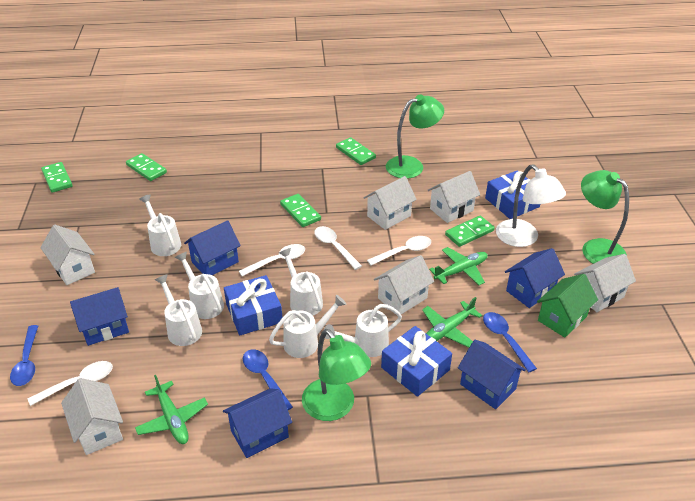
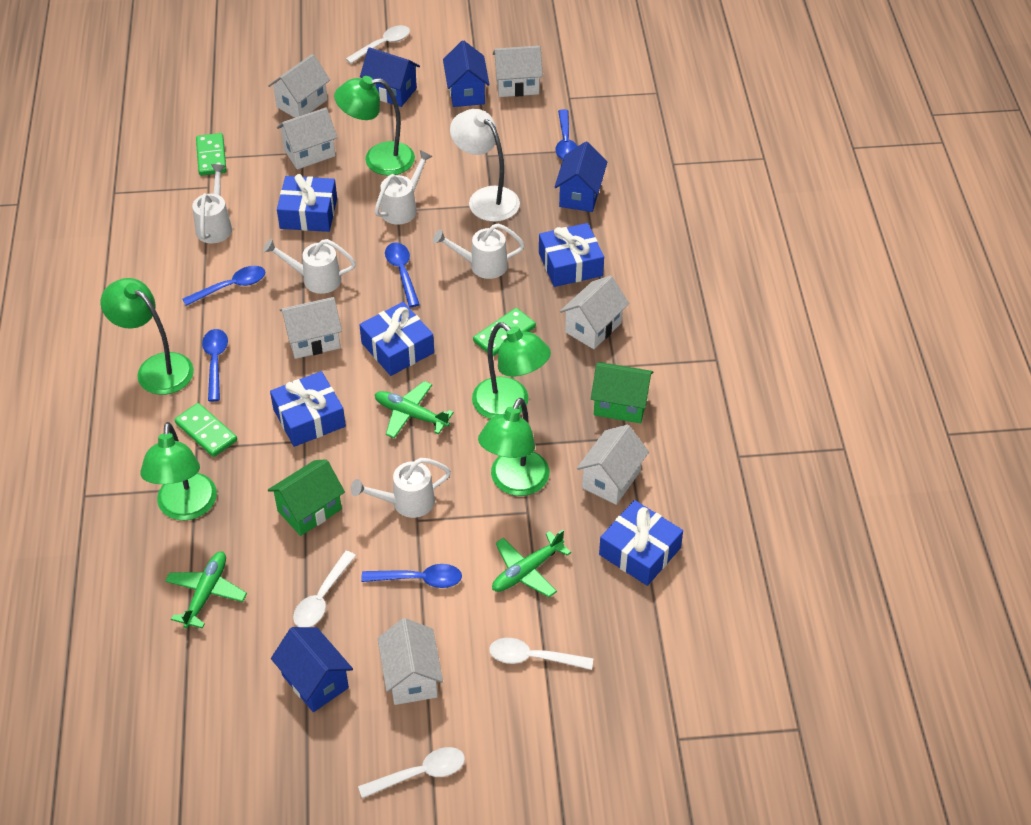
blue gift: 3 -> 5
blue house: 5 -> 4
blue spoon: 3 -> 5
green domino: 5 -> 3
green house: 1 -> 2
green lamp: 3 -> 5
white house: 6 -> 7
white watering can: 6 -> 5

